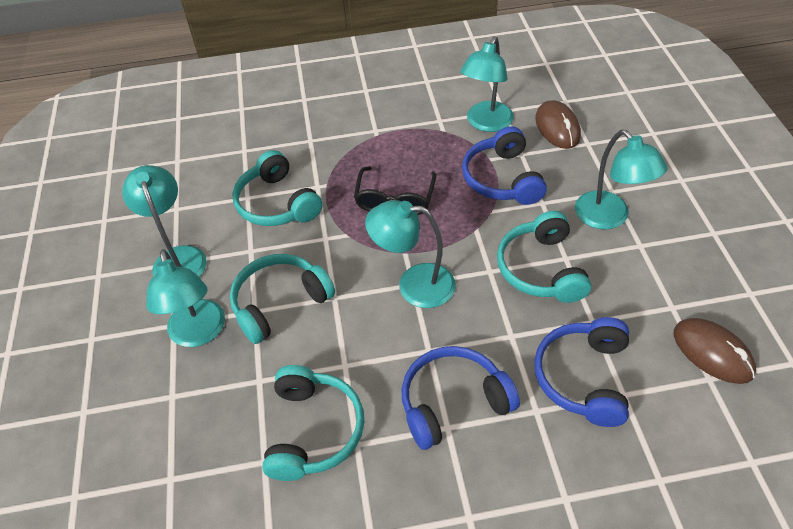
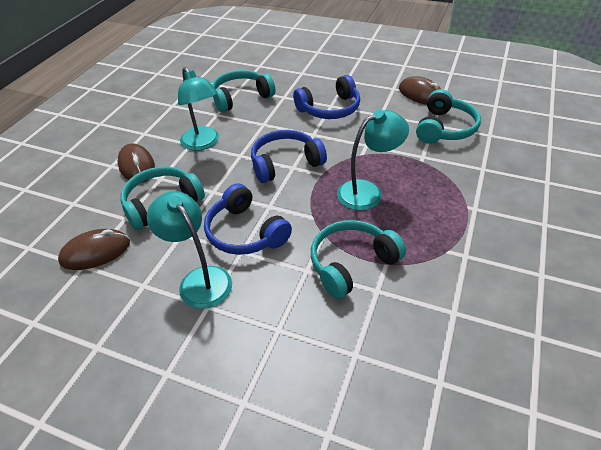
black glasses: 1 -> 0
brown mouse: 2 -> 3
turquoise lamp: 5 -> 3

